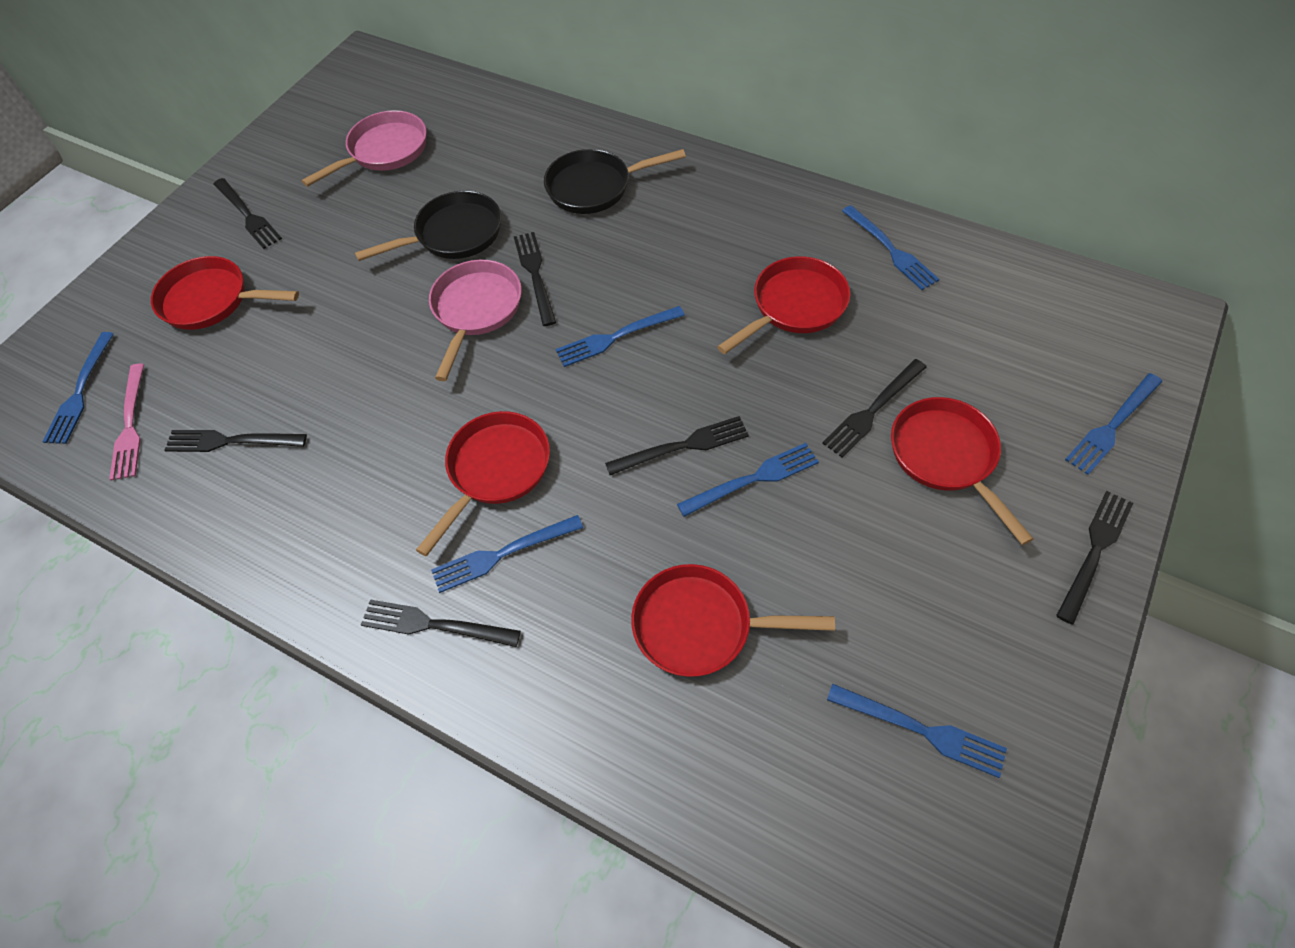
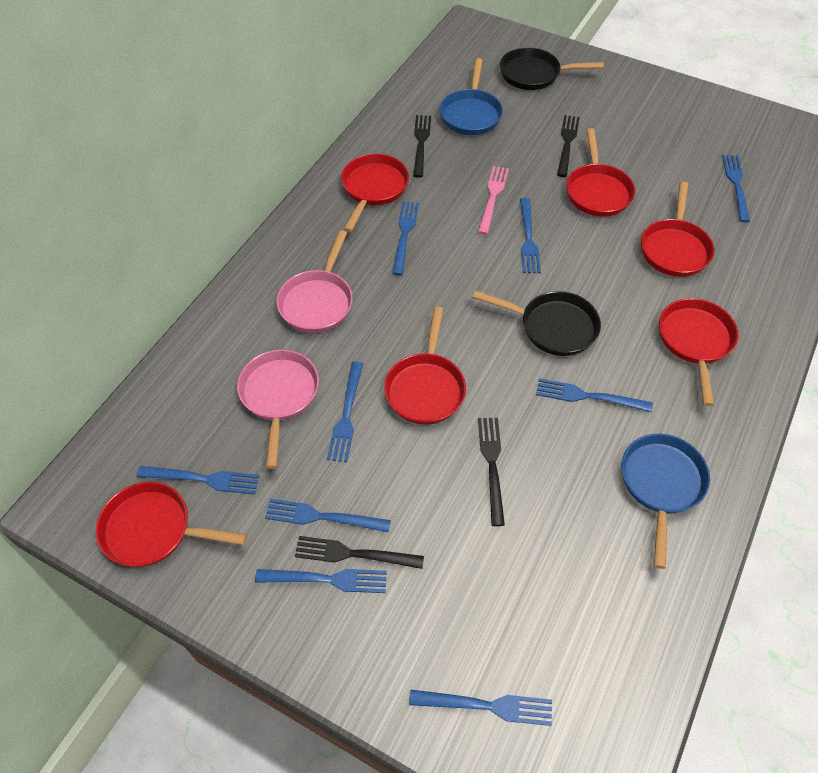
black fork: 7 -> 4
blue fork: 7 -> 9
blue pan: 0 -> 2
red pan: 5 -> 6

